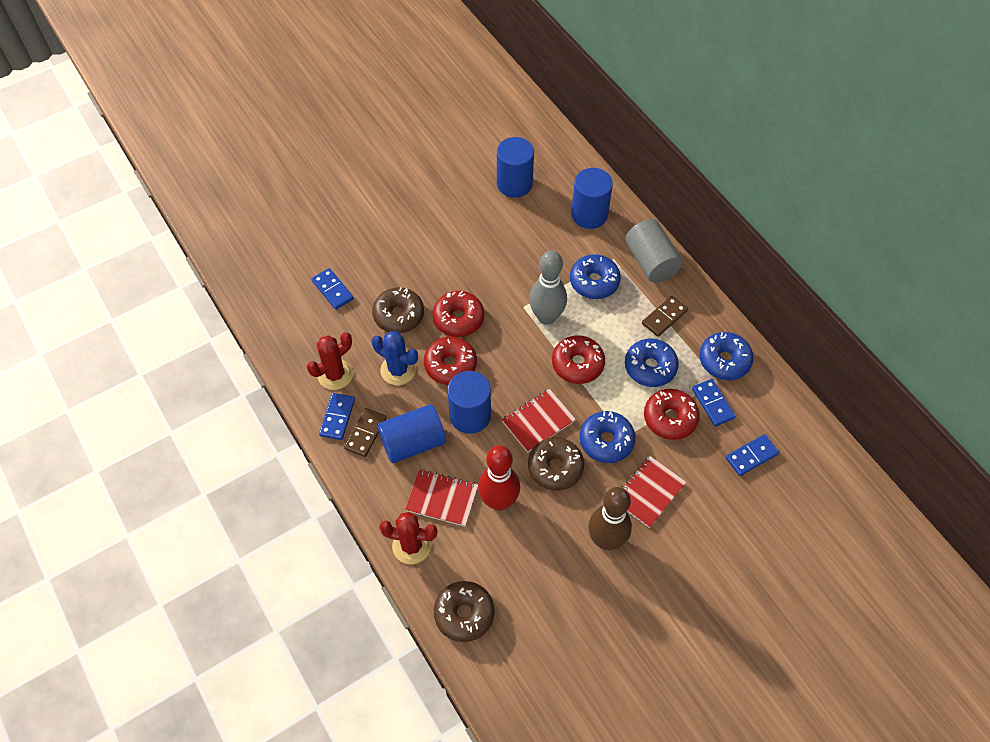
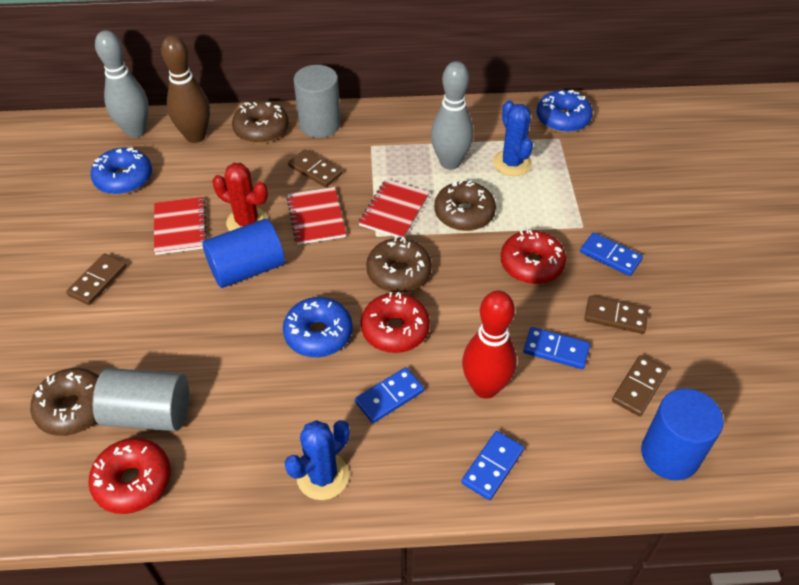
blue cactus: 1 -> 2
blue cylinder: 4 -> 2
blue donut: 4 -> 3
brown domino: 2 -> 4
brown donut: 3 -> 4
grey bowling pin: 1 -> 2
grey cylinder: 1 -> 2
red cactus: 2 -> 1
red donut: 4 -> 3

